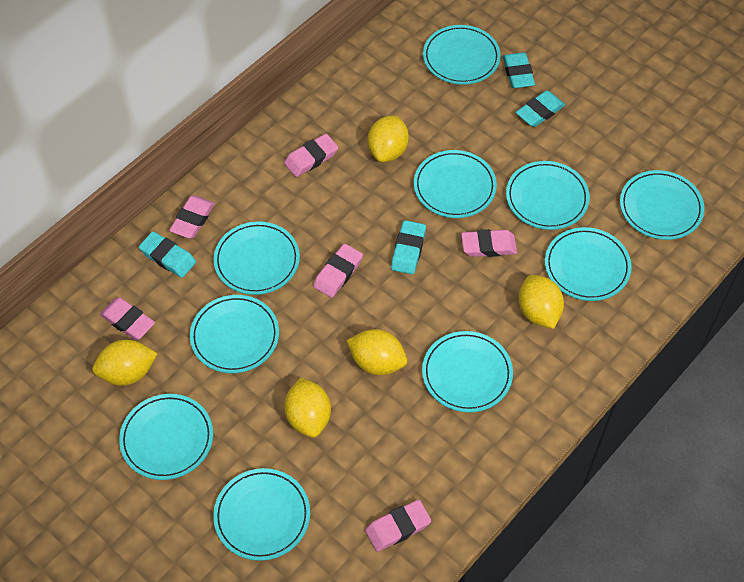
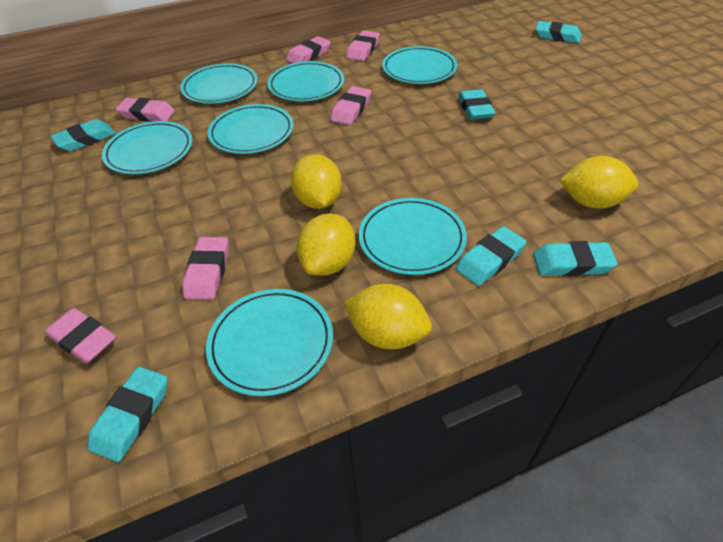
turquoise eraser: 4 -> 6
turquoise plate: 10 -> 7
yellow lemon: 5 -> 4

